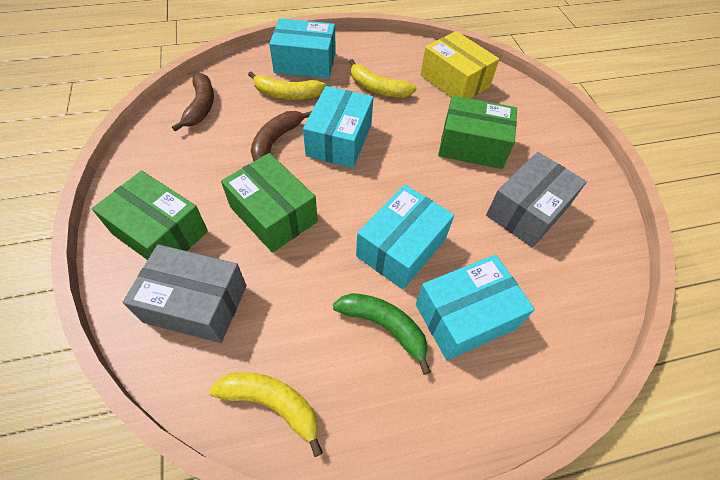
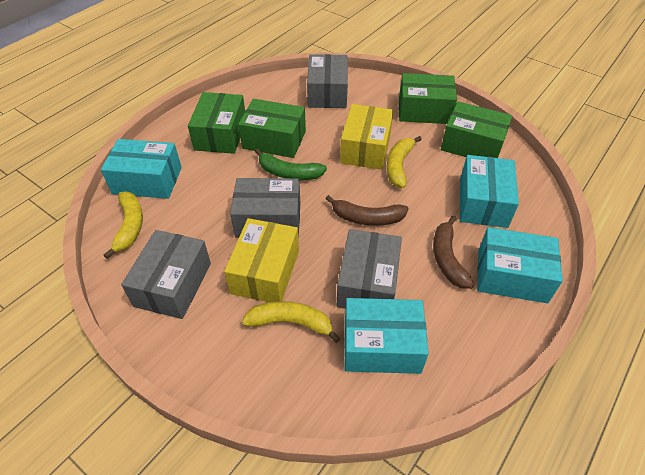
green box: 3 -> 4
grey box: 2 -> 4
yellow box: 1 -> 2

